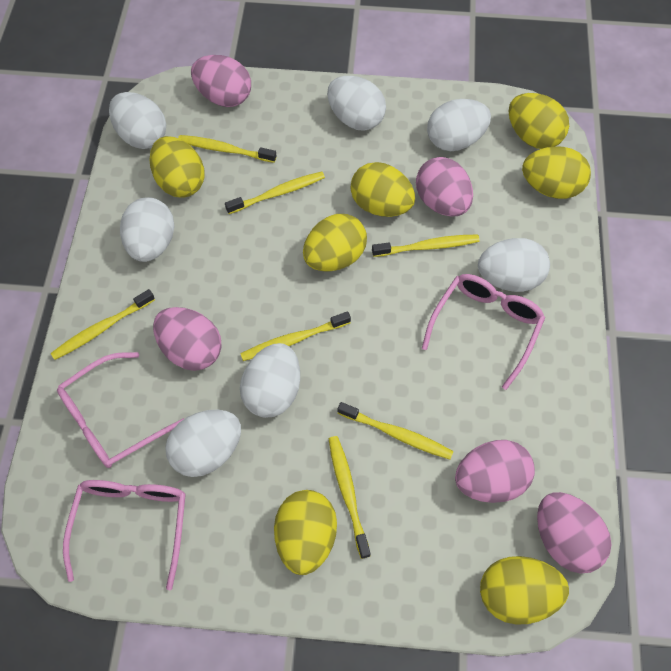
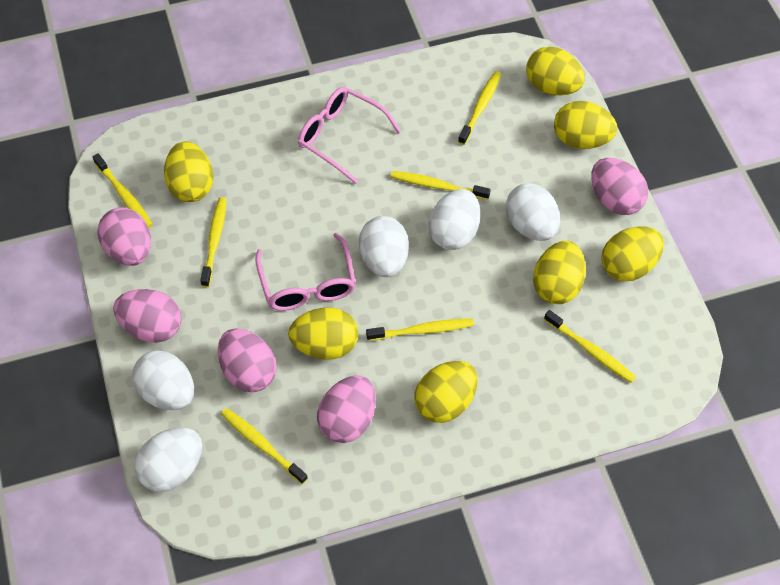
pink glasses: 3 -> 2
white egg: 7 -> 5

